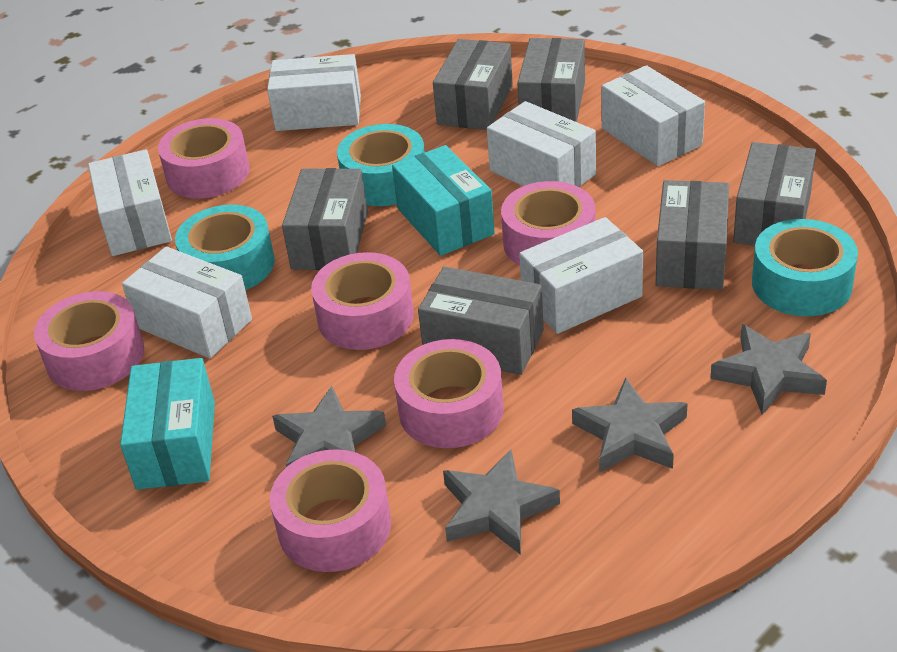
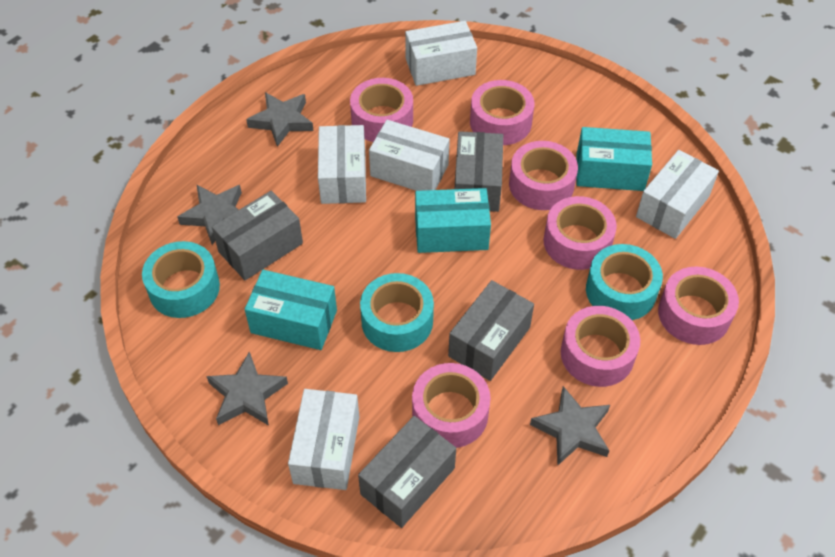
grey box: 6 -> 4
pink tape: 6 -> 7
turquoise box: 2 -> 3
white box: 6 -> 5

